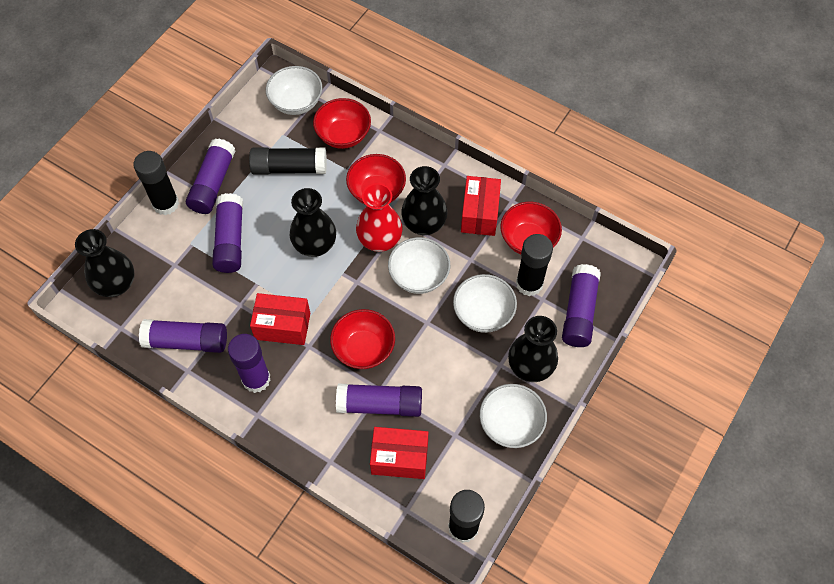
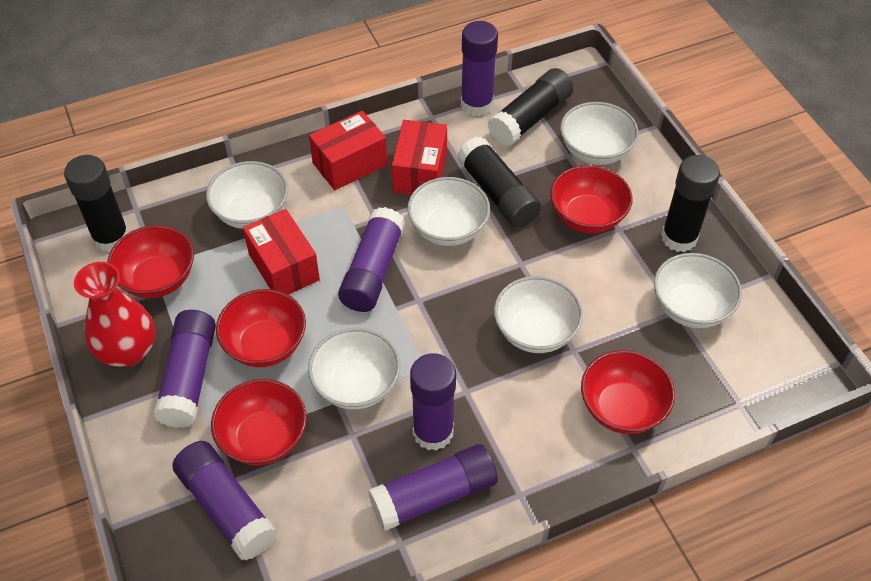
black vase: 4 -> 0
red bowl: 4 -> 5
white bowl: 4 -> 6

